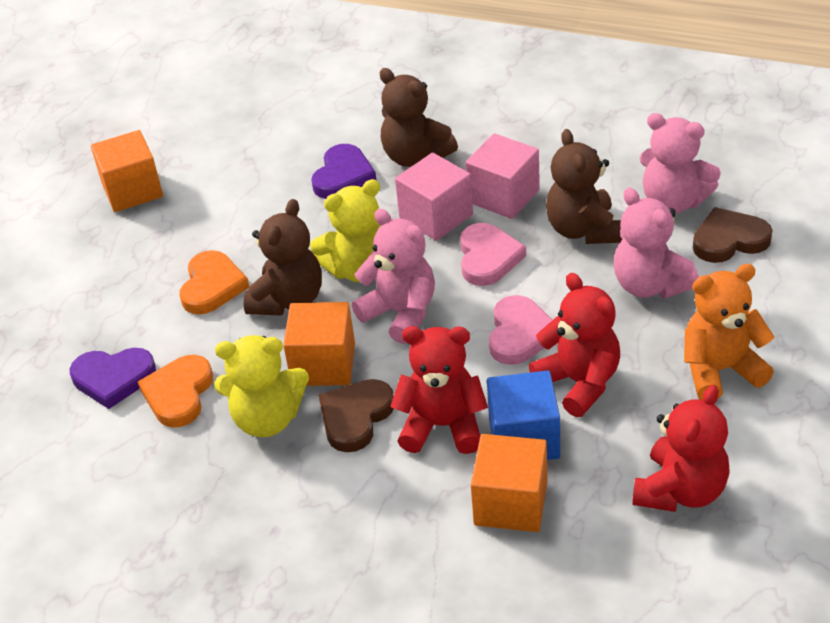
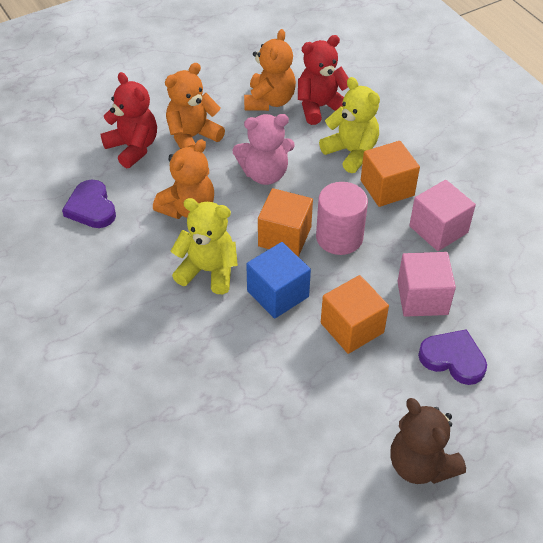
brown heart: 2 -> 0
brown teddy bear: 3 -> 1
orange heart: 2 -> 0
orange teddy bear: 1 -> 3
pink cylinder: 0 -> 1
pink heart: 2 -> 0
pink teddy bear: 3 -> 1
red teddy bear: 3 -> 2

